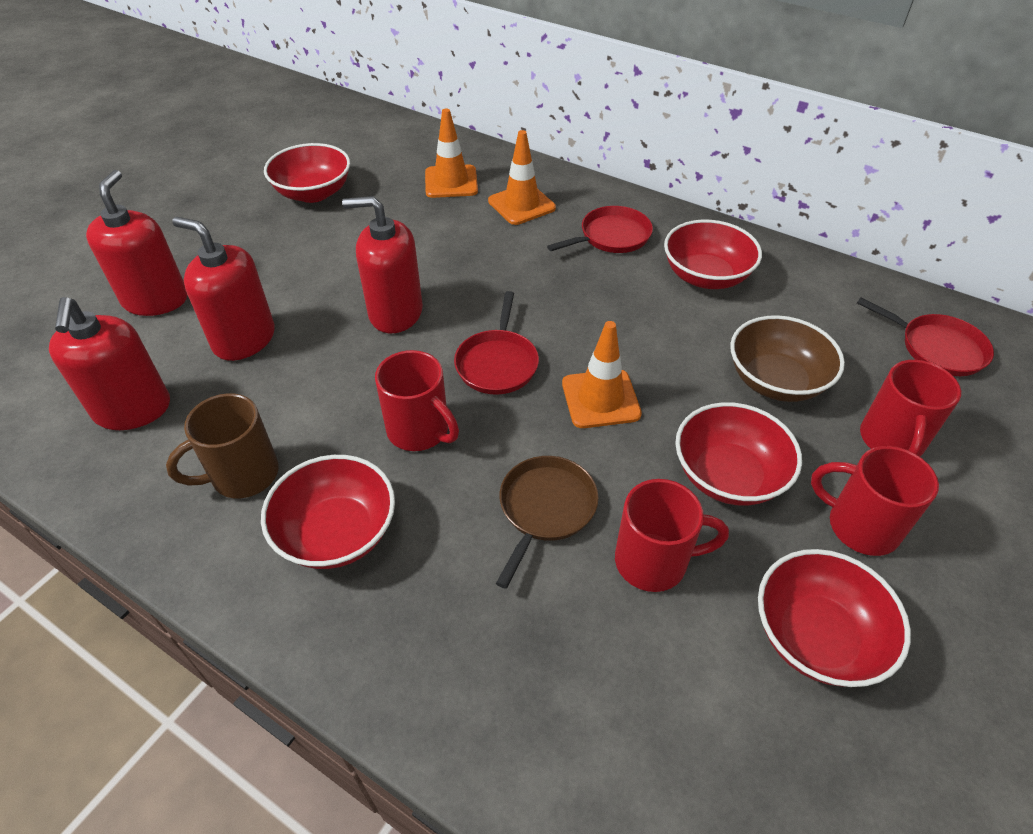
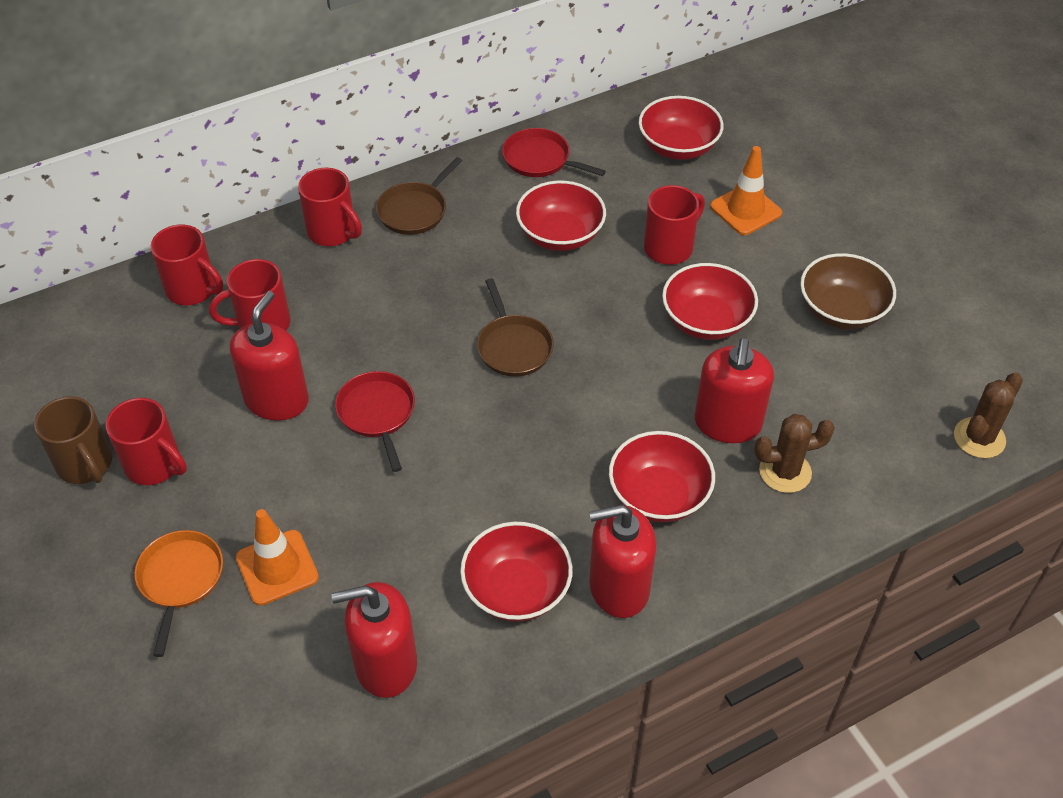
brown cactus: 0 -> 2
brown pan: 1 -> 2
orange pan: 0 -> 1
orange traffic cone: 3 -> 2
red mug: 4 -> 5
red pan: 3 -> 2

